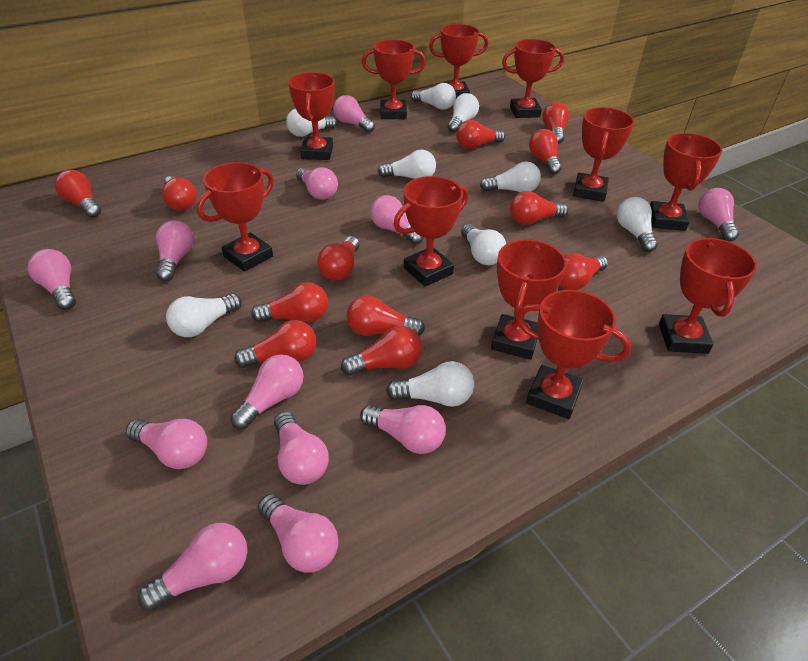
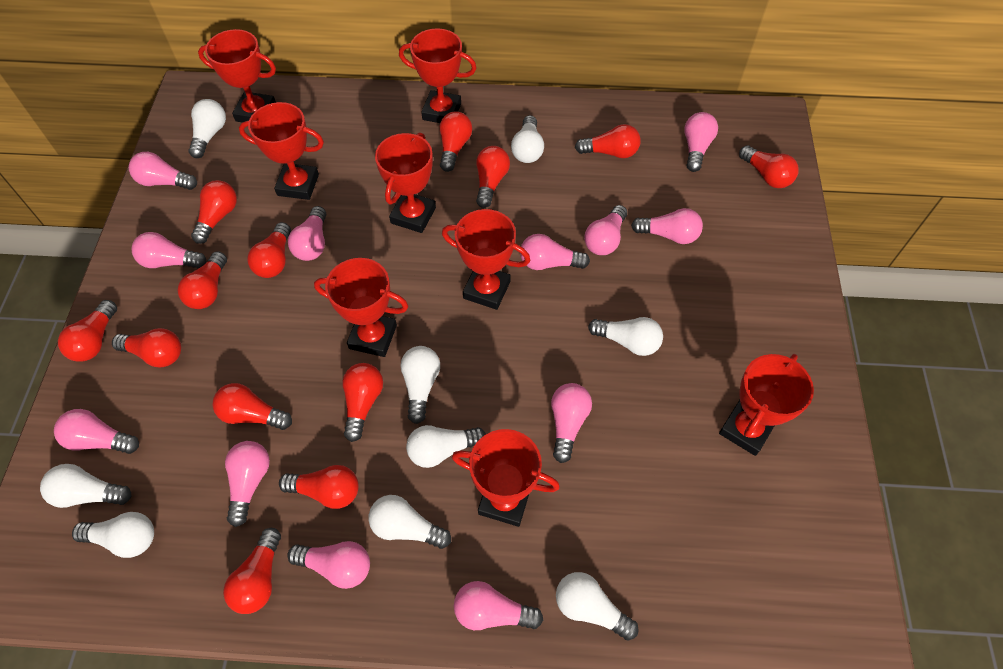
red light bulb: 12 -> 13
red trophy: 11 -> 8

